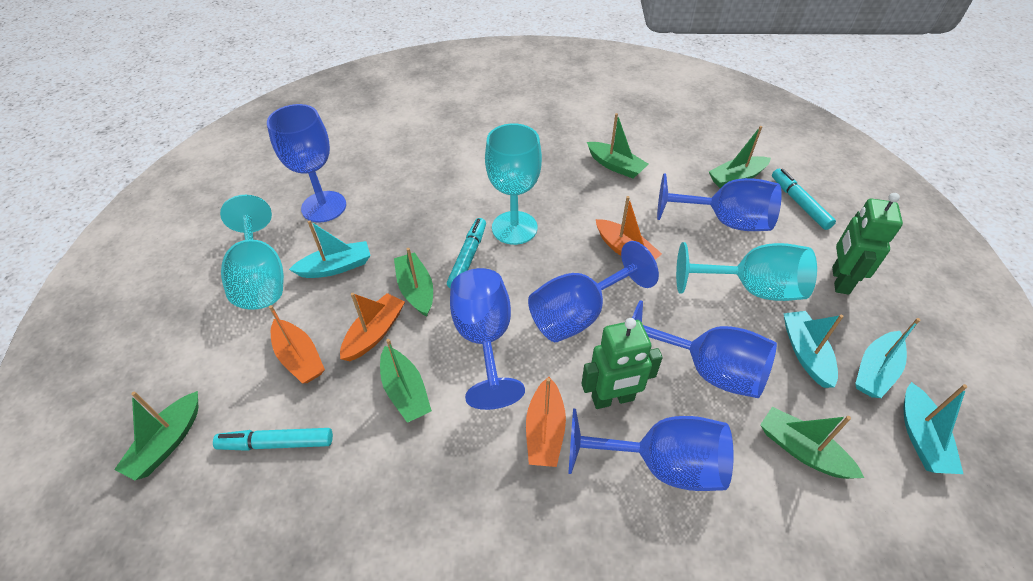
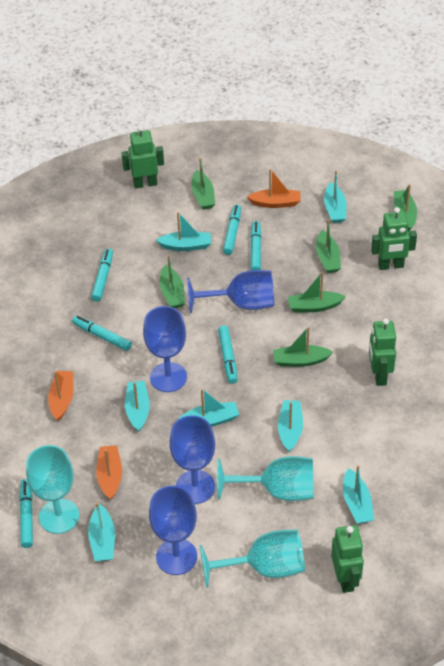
blue goblet: 6 -> 4
green robot: 2 -> 4
orange boat: 4 -> 3
turquoise boat: 4 -> 7
turquoise marker: 3 -> 6

